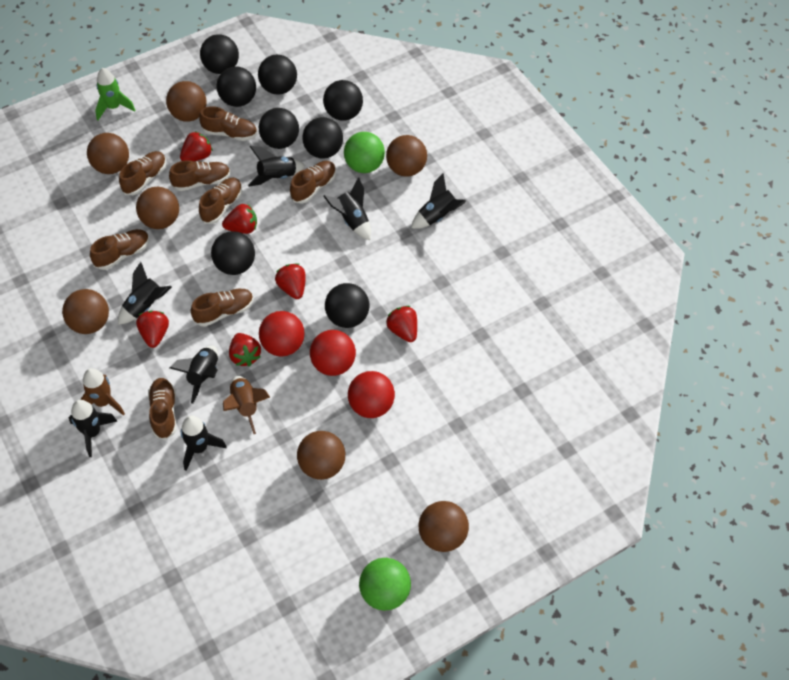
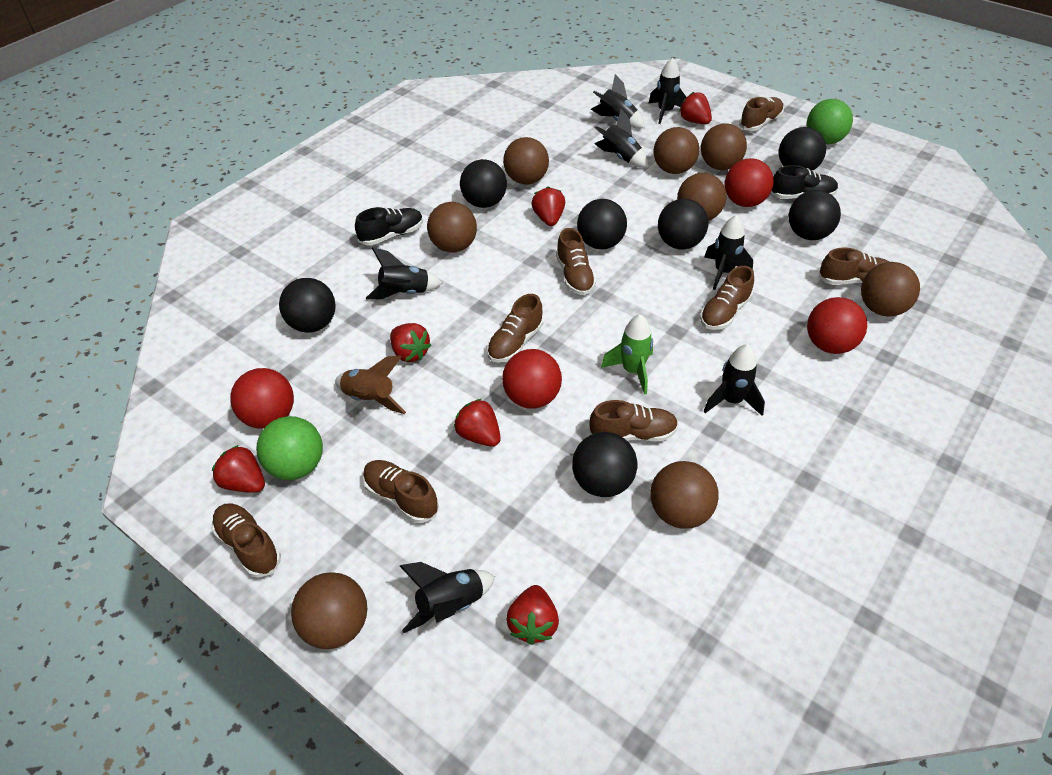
black ball: 8 -> 7
black shoe: 0 -> 2
brown ball: 7 -> 8
brown rocket: 2 -> 1
red ball: 3 -> 4

